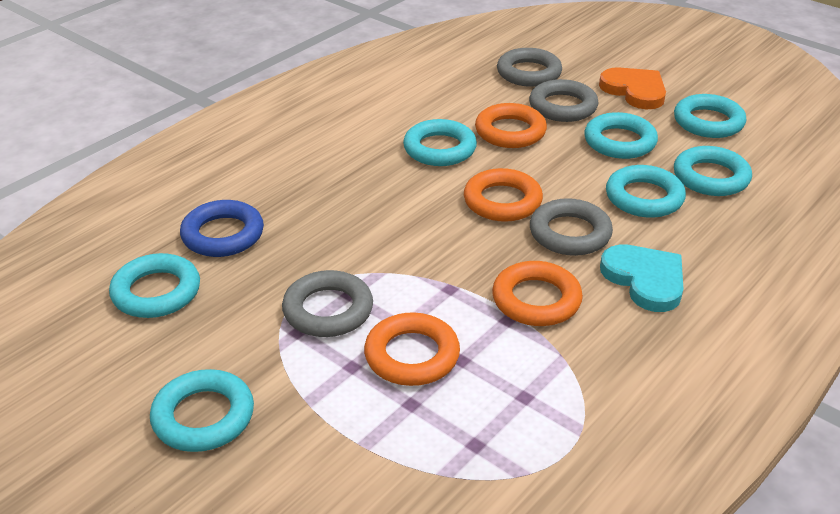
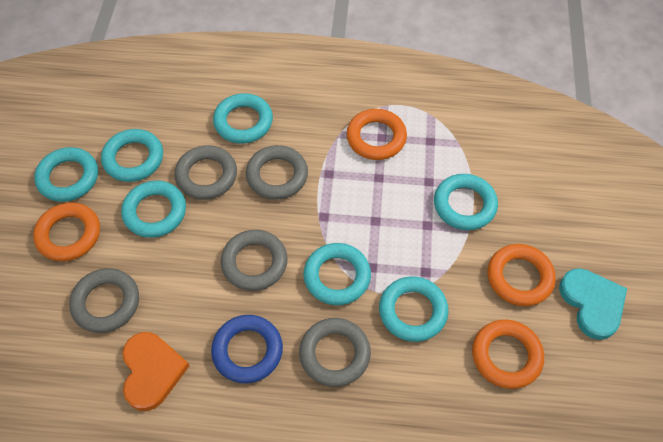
grey ring: 4 -> 5

